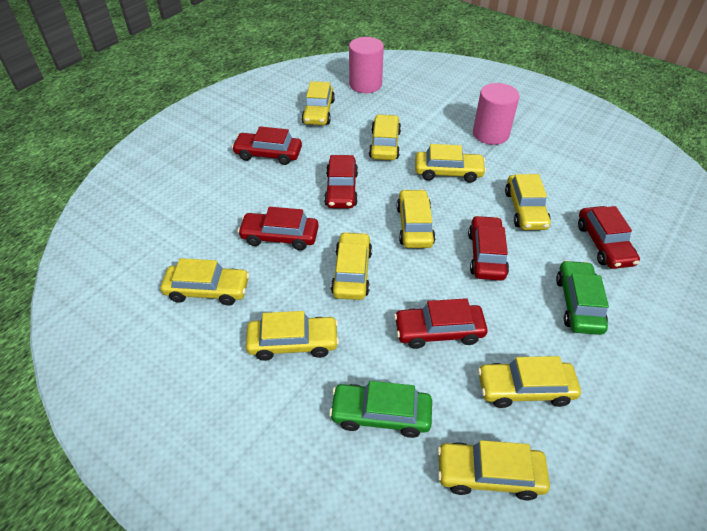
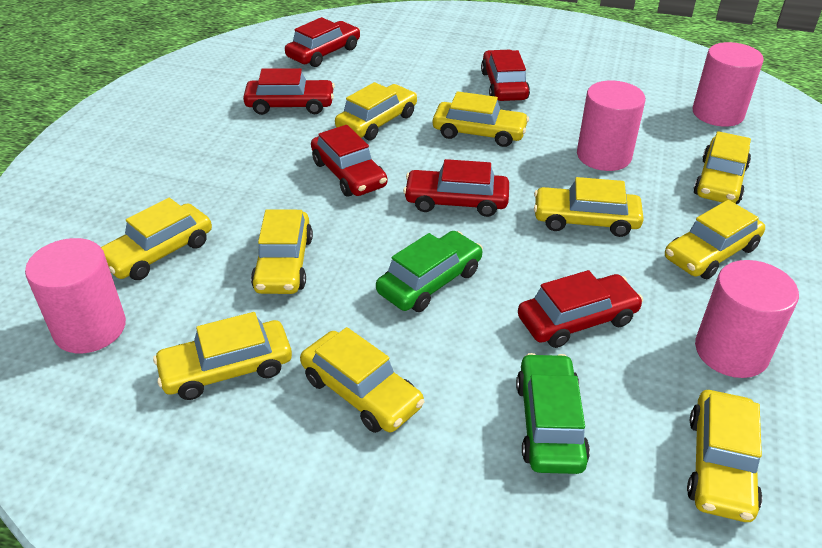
pink cylinder: 2 -> 4

